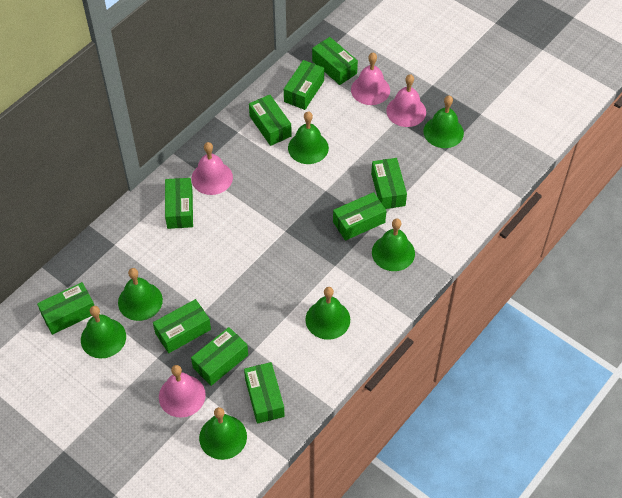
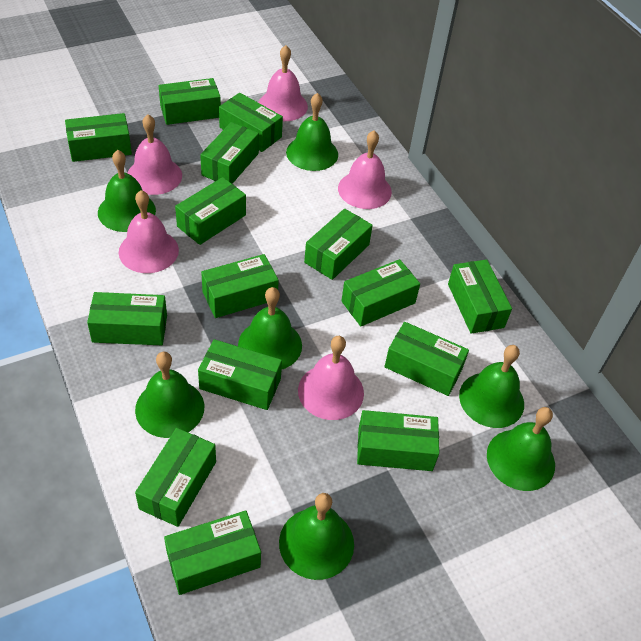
green box: 10 -> 15
pink bell: 4 -> 5

